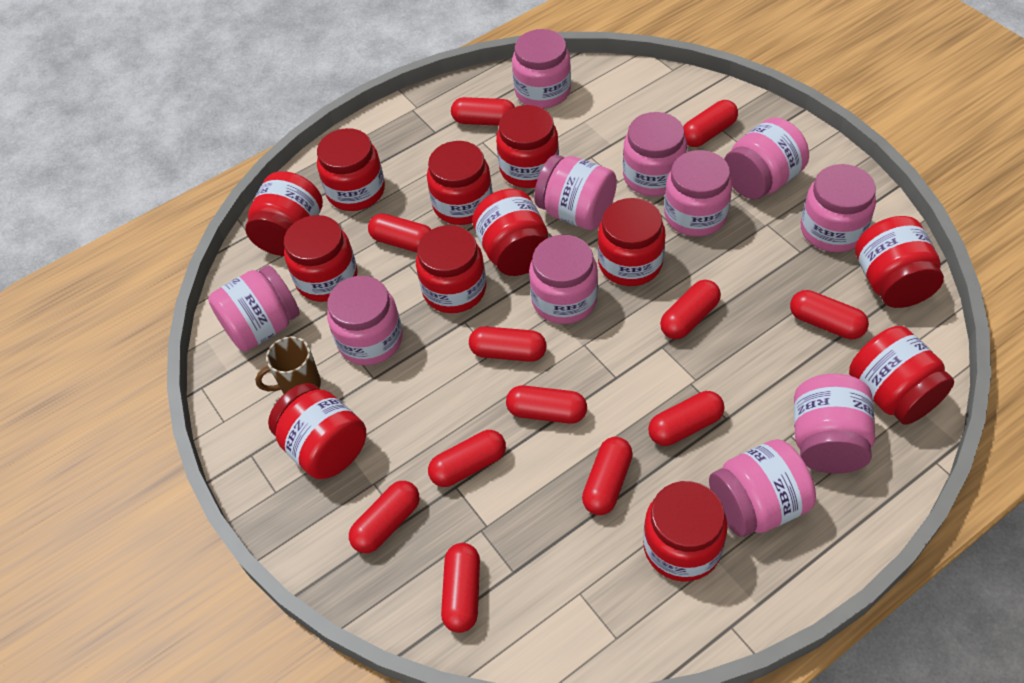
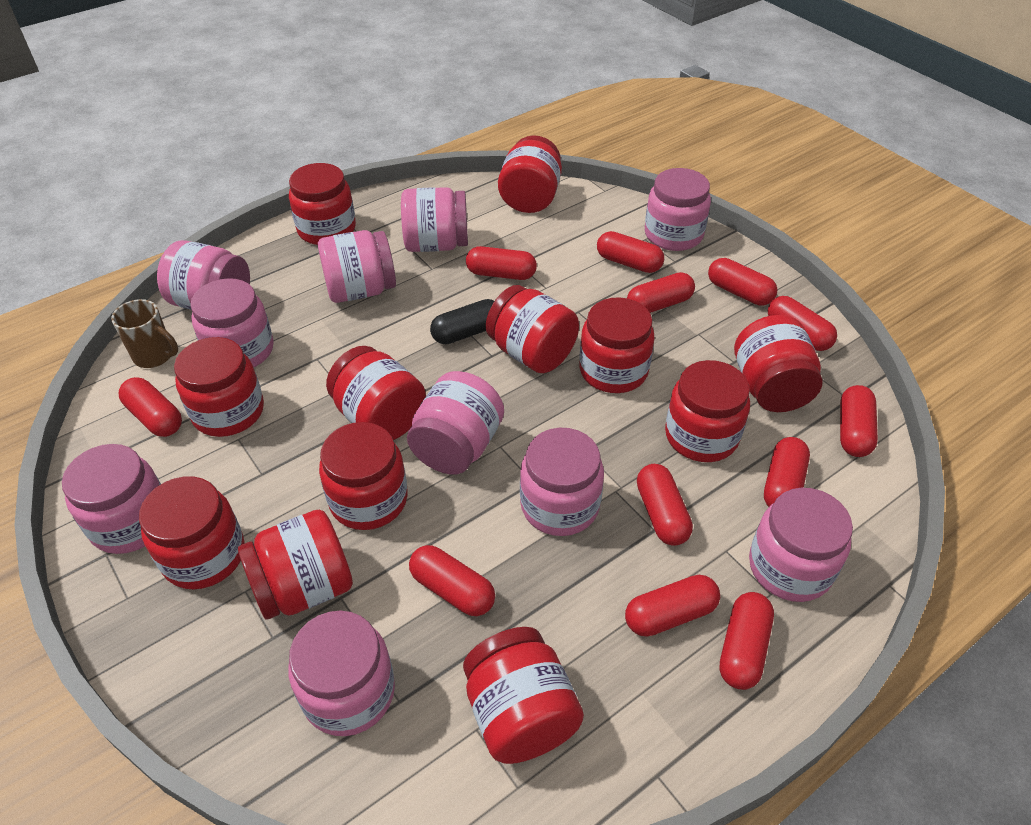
black capsule: 0 -> 1
pink jar: 11 -> 10

